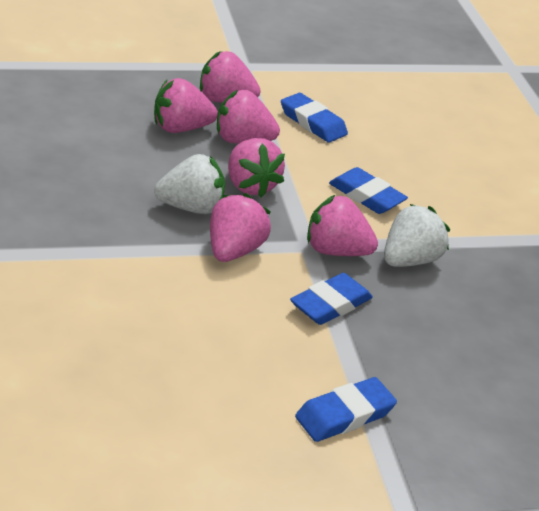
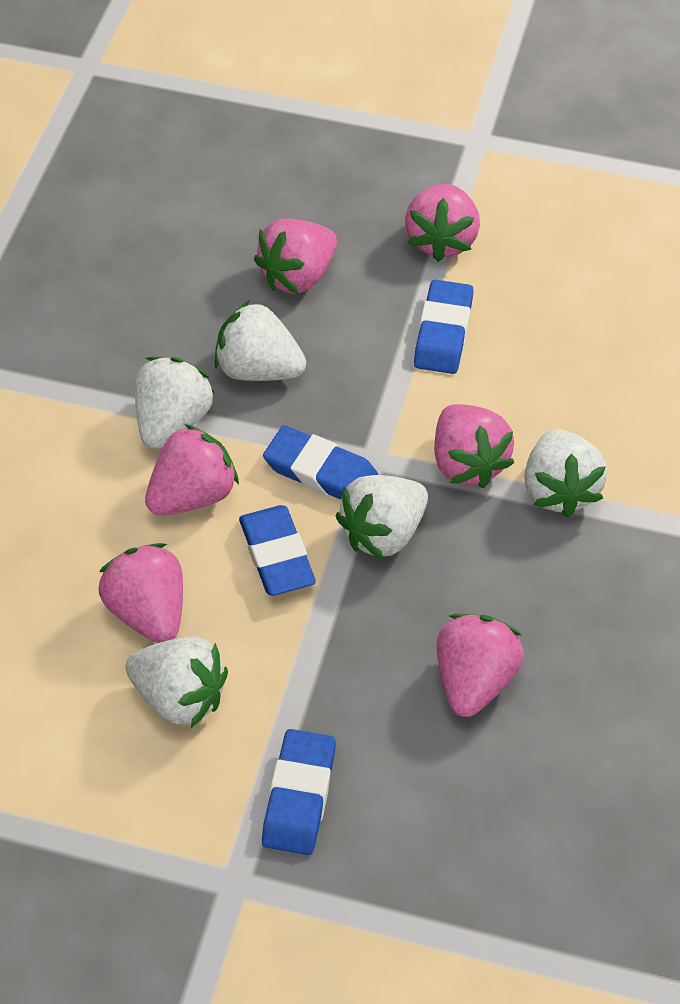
white strawberry: 2 -> 5

